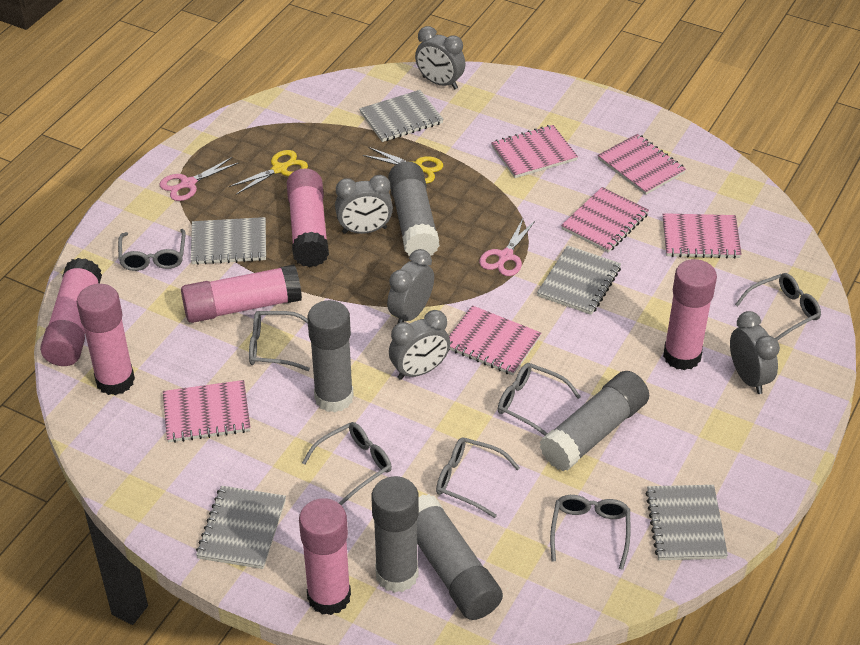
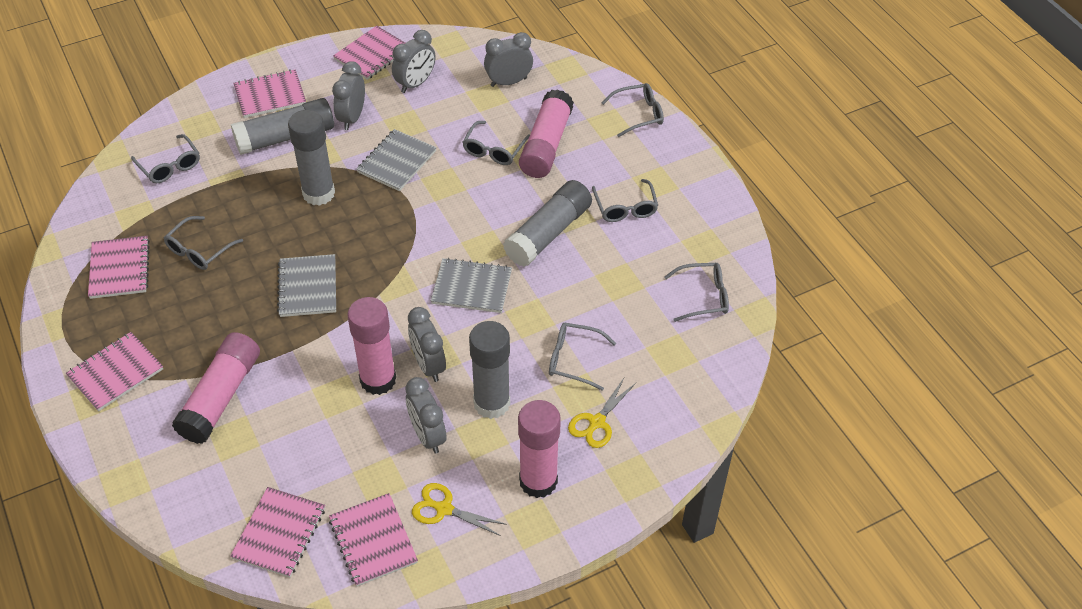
grey glue stick: 5 -> 4
grey notebook: 5 -> 3
pink glue stick: 6 -> 4
pink scissors: 2 -> 0

